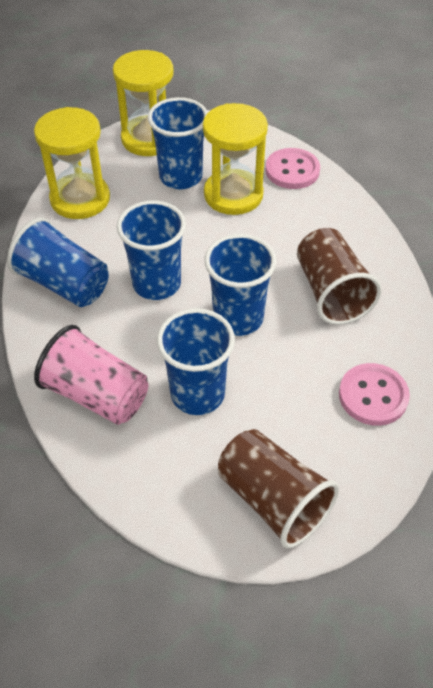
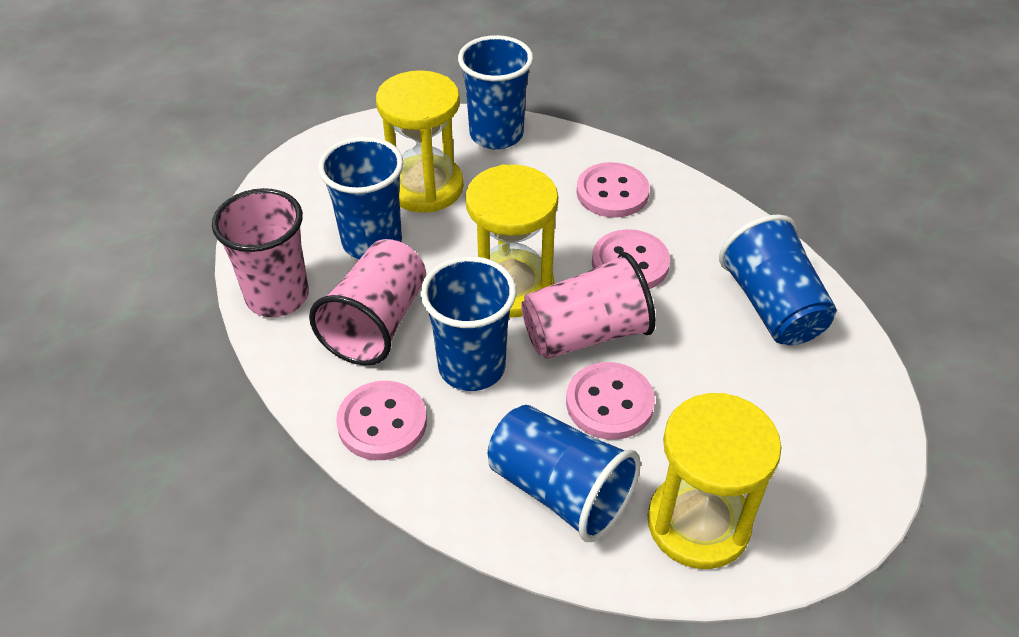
brown cup: 2 -> 0
pink button: 2 -> 4
pink cup: 1 -> 3

